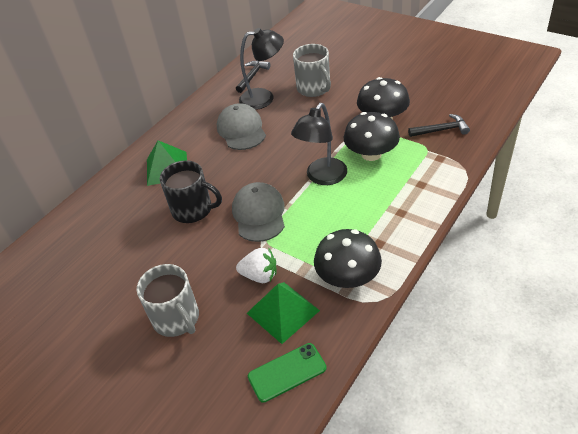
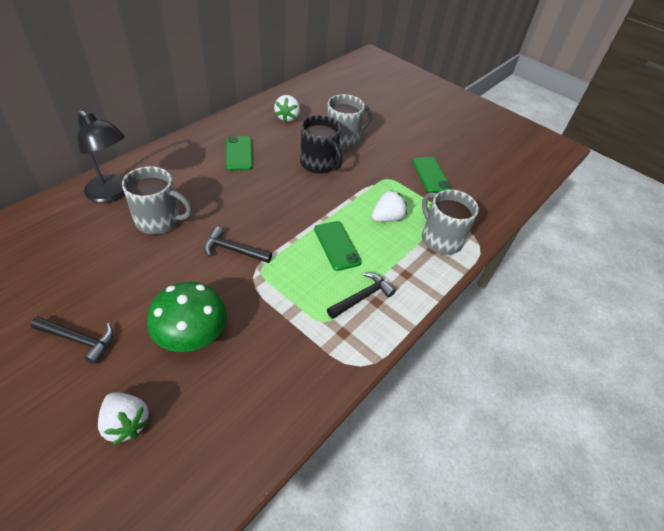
black hammer: 2 -> 3
black lamp: 2 -> 1
black mushroom: 3 -> 0
green mushroom: 0 -> 1
green phone: 1 -> 3
green pyramid: 2 -> 0
grey cap: 2 -> 0
grey mug: 2 -> 3
white strawberry: 1 -> 3

